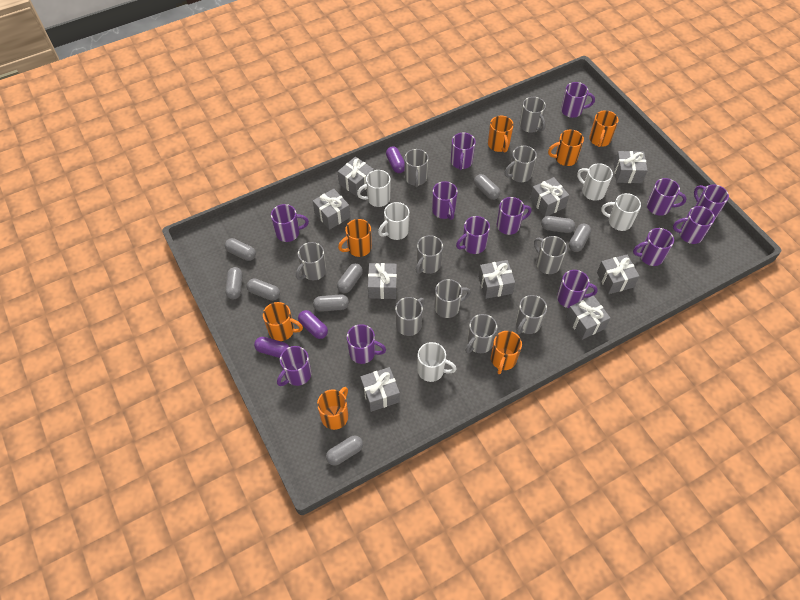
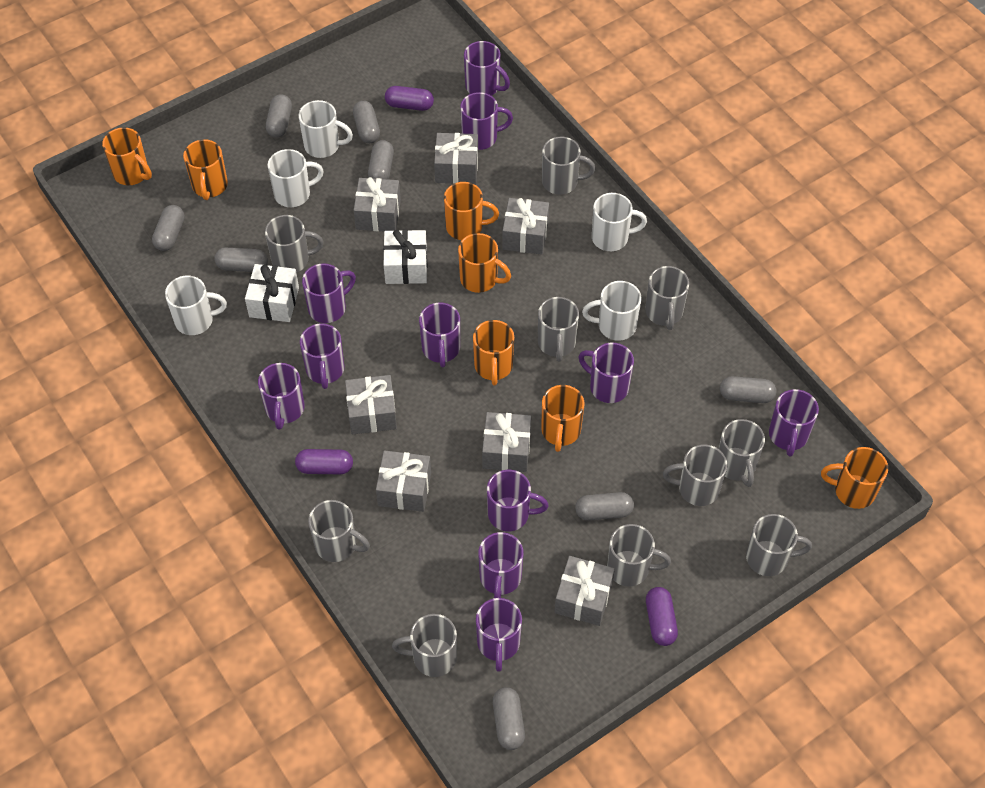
grey capsule: 9 -> 8
grey gift: 9 -> 7
purple mug: 13 -> 11
white gift: 0 -> 2

